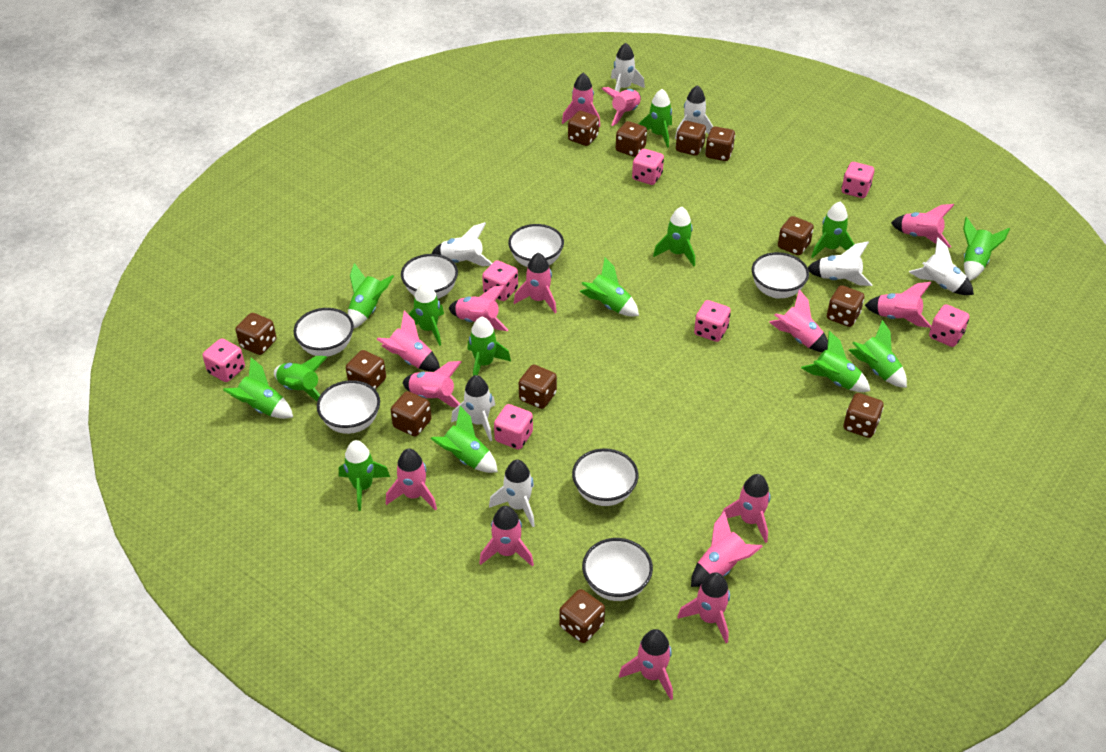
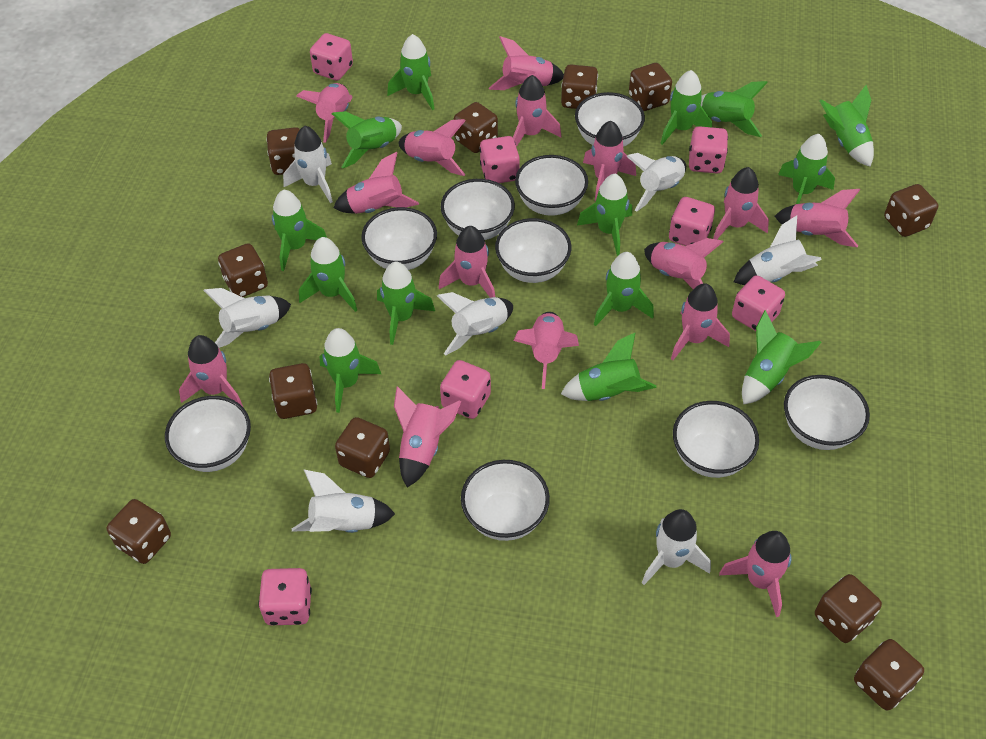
brown dice: 12 -> 11
white bowl: 7 -> 9

